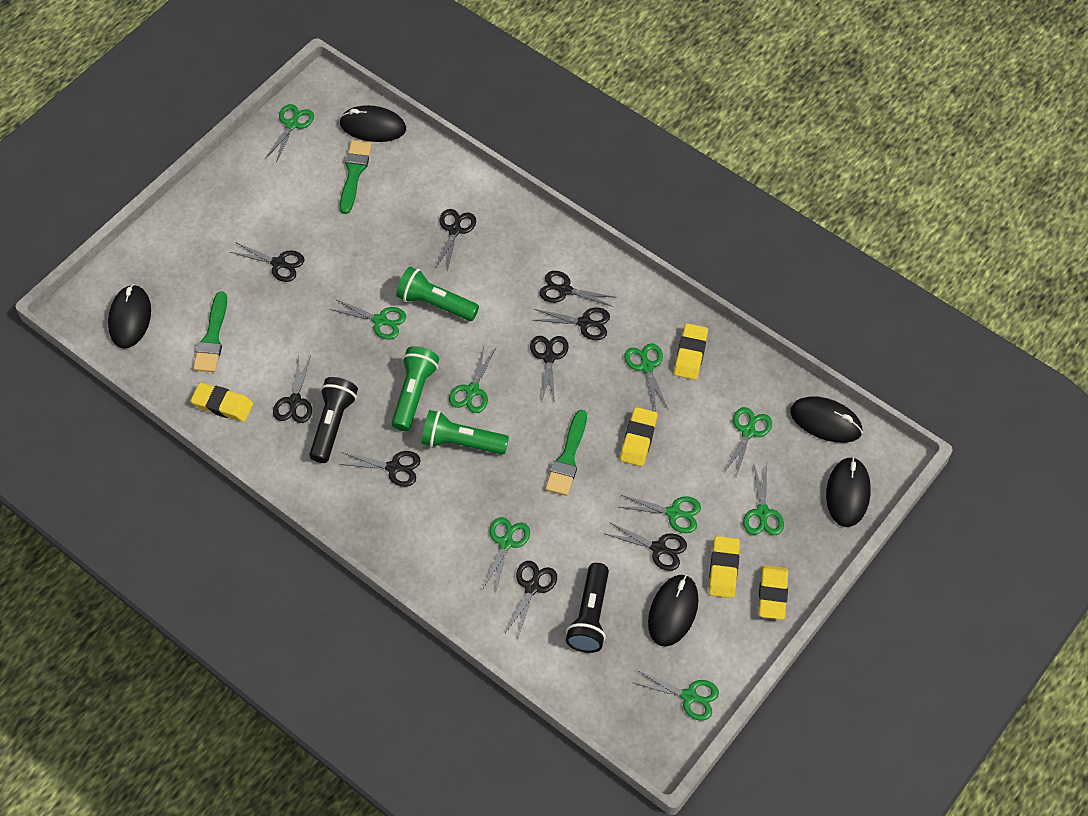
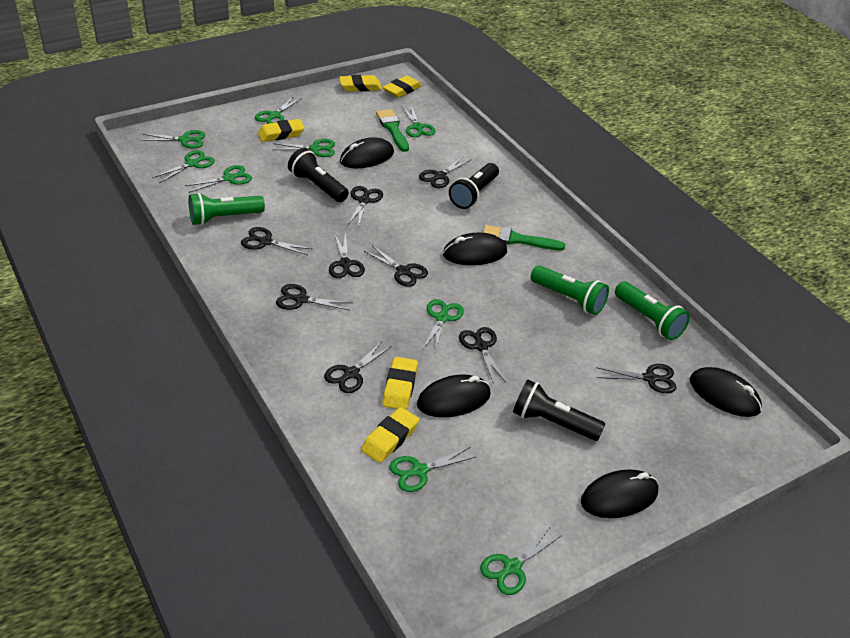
black flashlight: 2 -> 3
green brush: 3 -> 2

